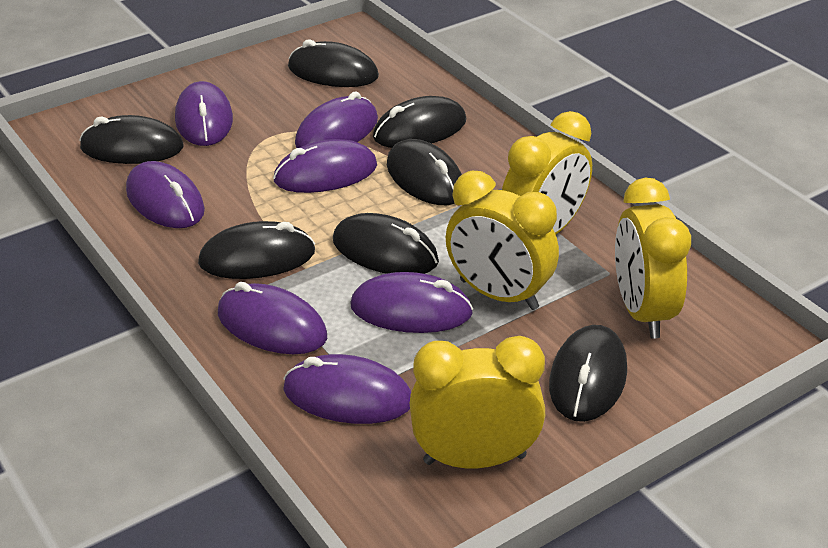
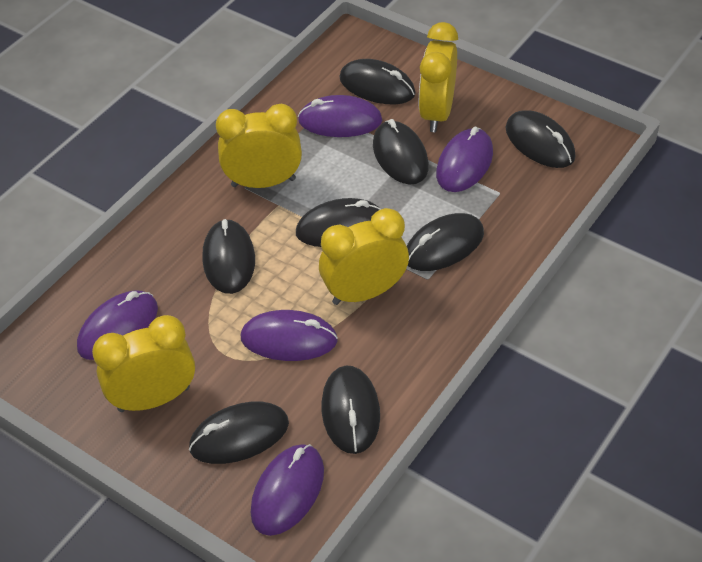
black mouse: 7 -> 8
purple mouse: 7 -> 5

